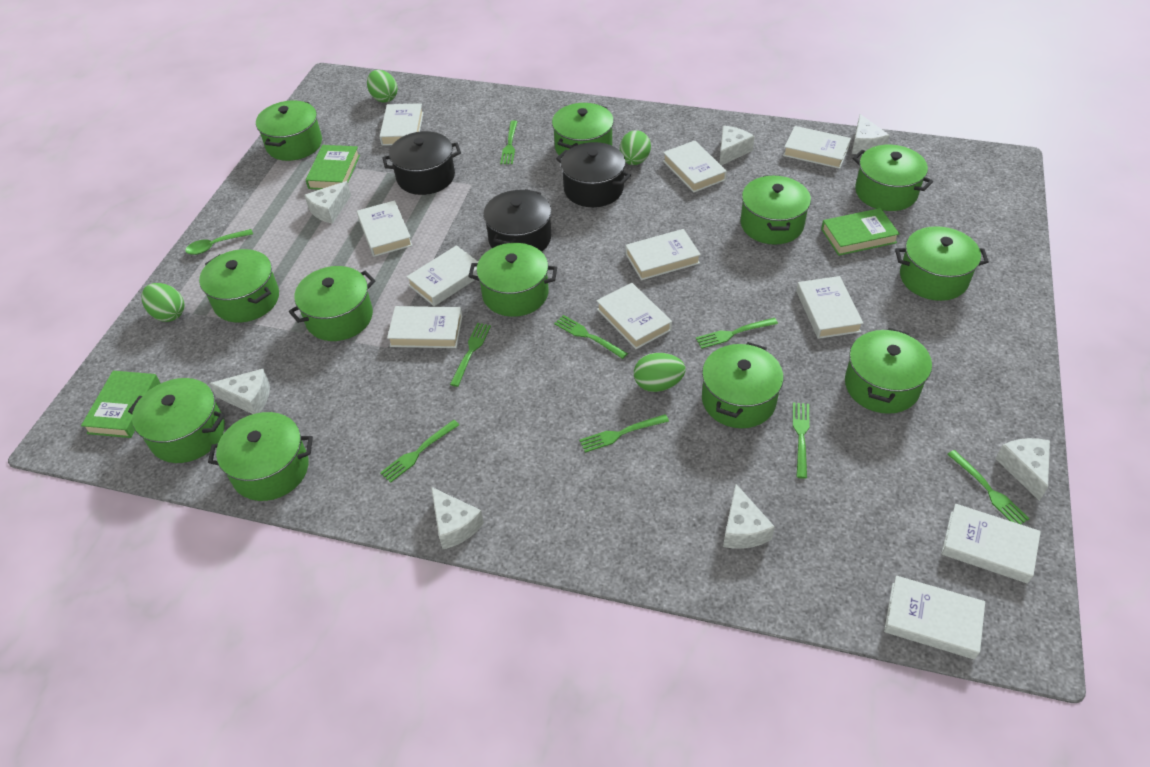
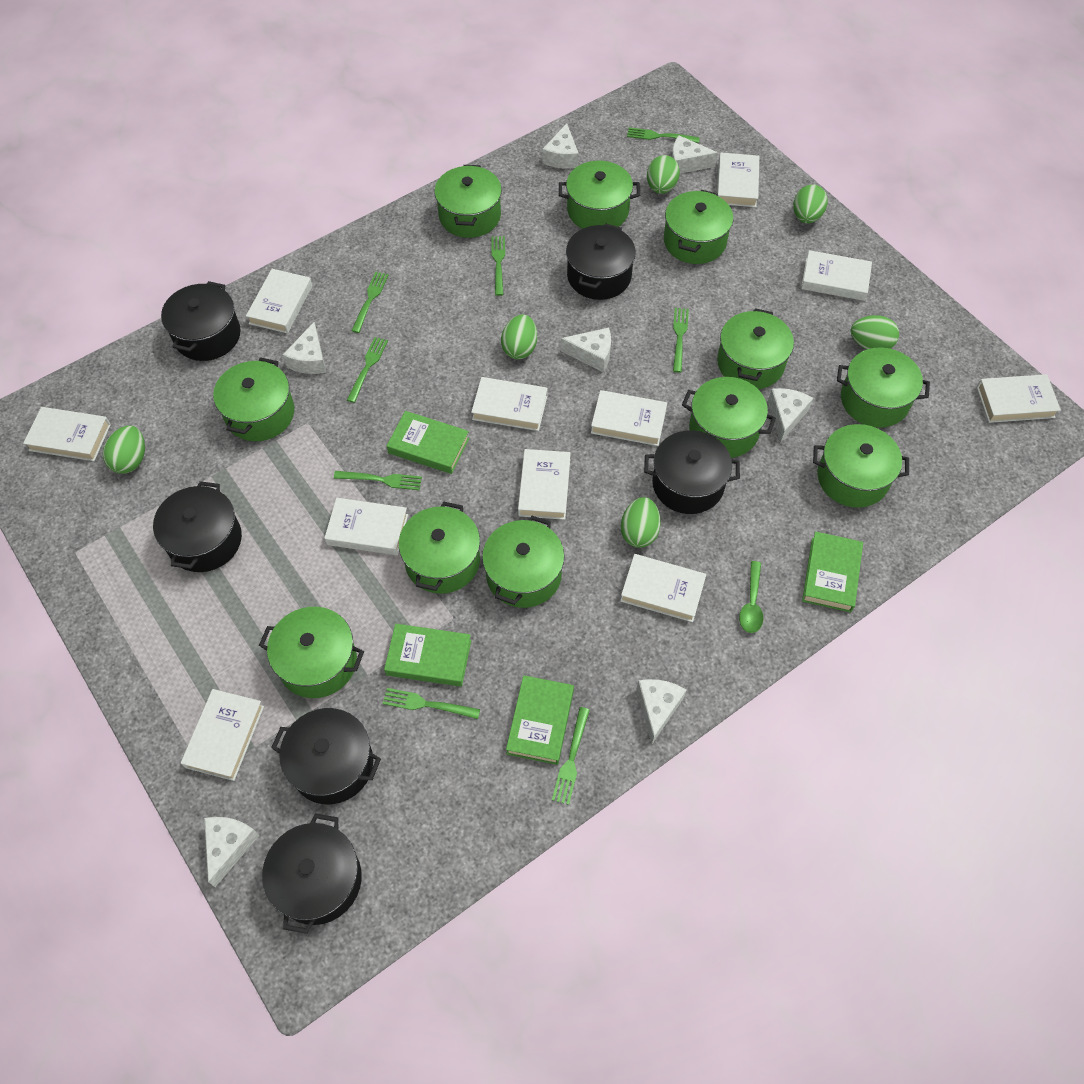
black pot: 3 -> 6
green book: 3 -> 4
green egg: 4 -> 6
green pot: 12 -> 11

